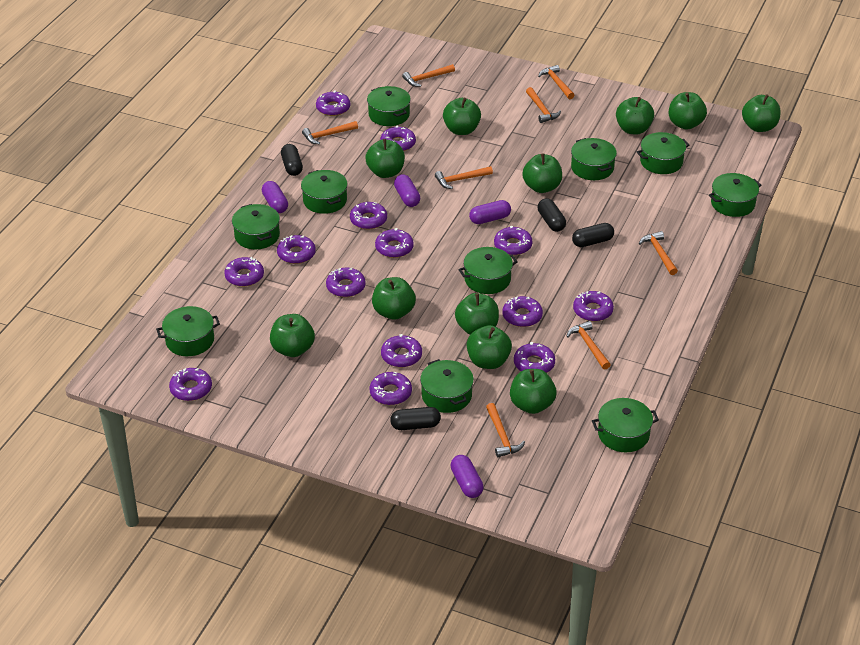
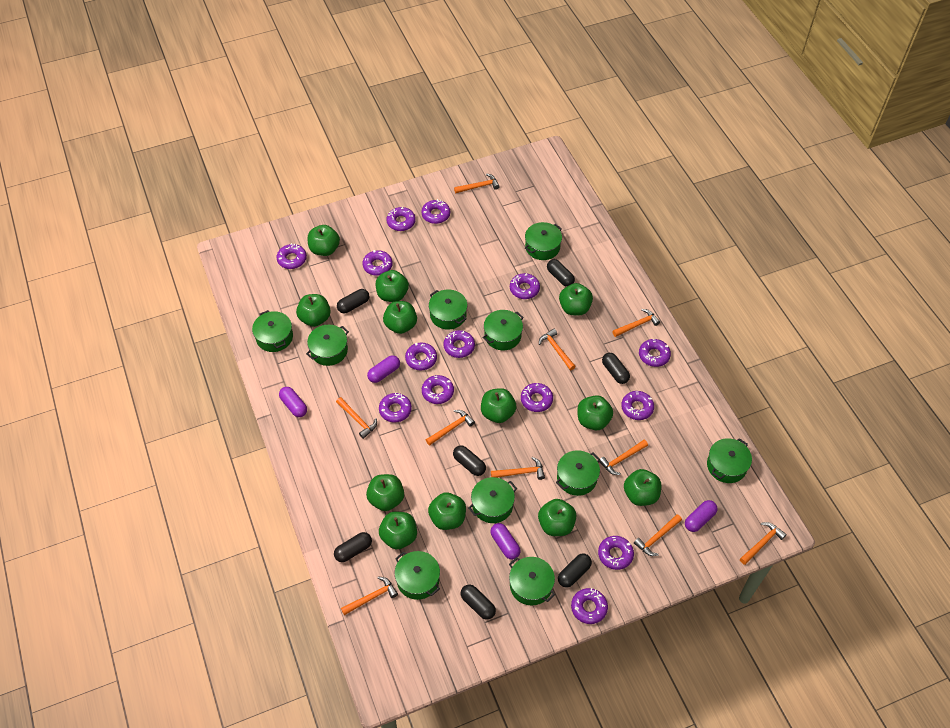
black capsule: 4 -> 7
green apple: 11 -> 12
orange hammer: 8 -> 10

